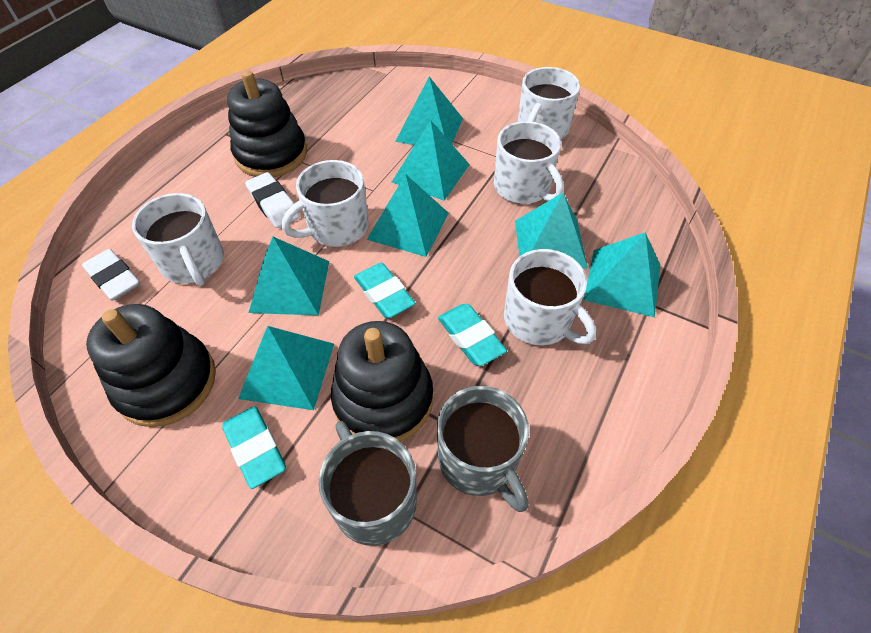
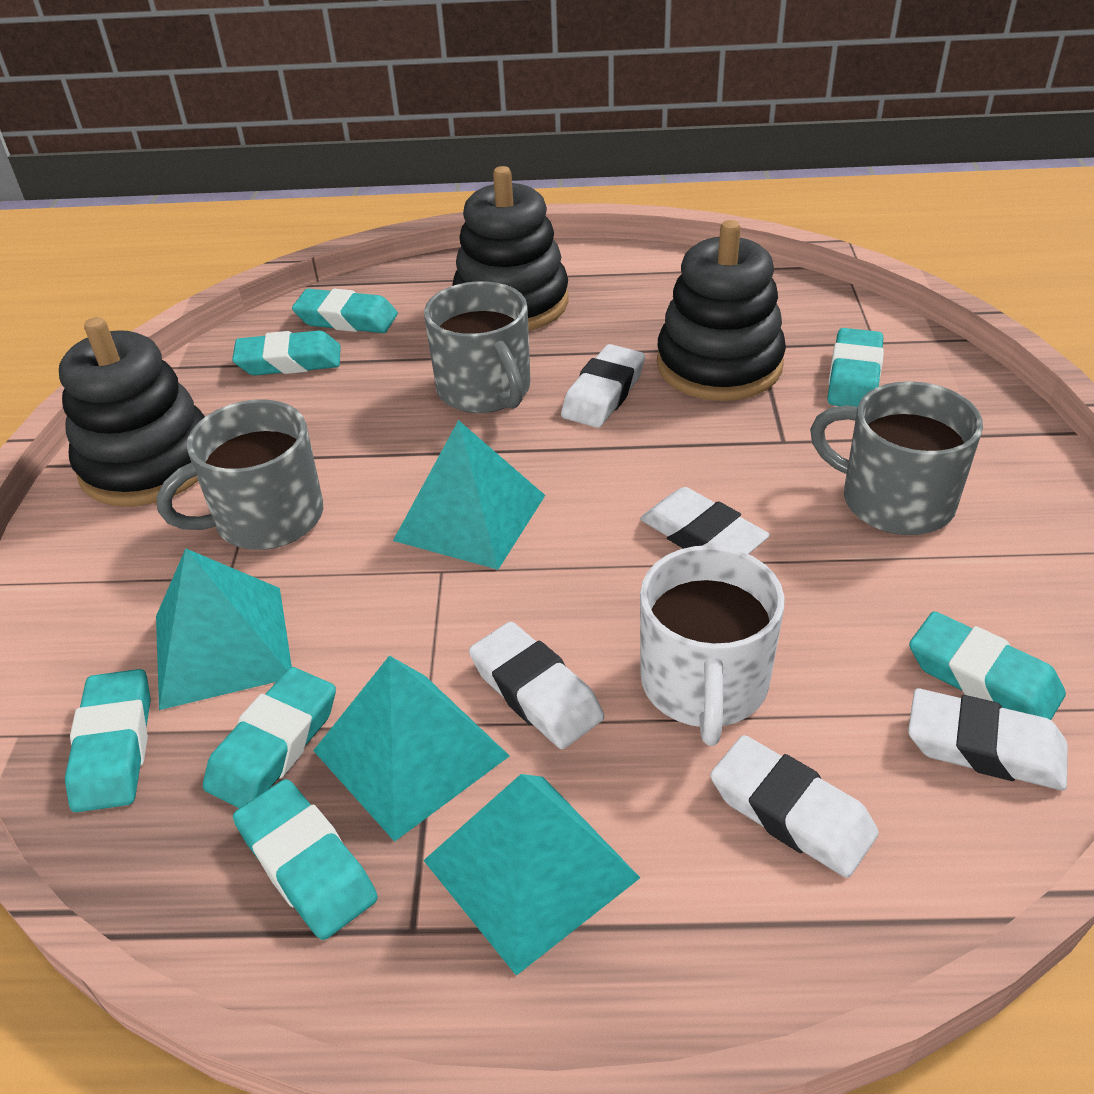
grey mug: 2 -> 3
turquoise eraser: 3 -> 7
turquoise pyramid: 7 -> 4
white eraser: 2 -> 5
white mug: 5 -> 1

